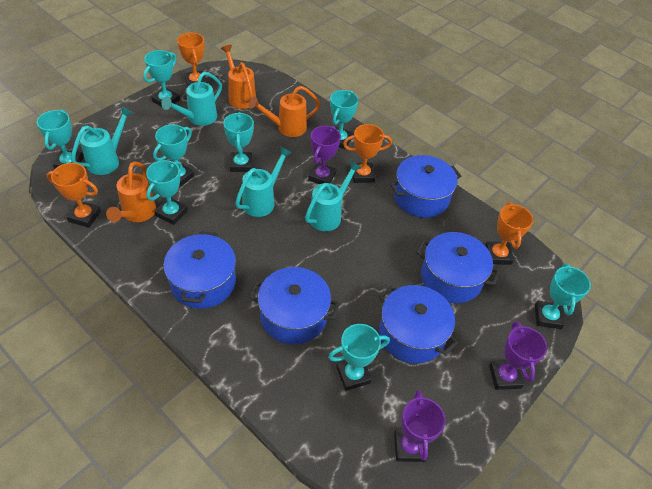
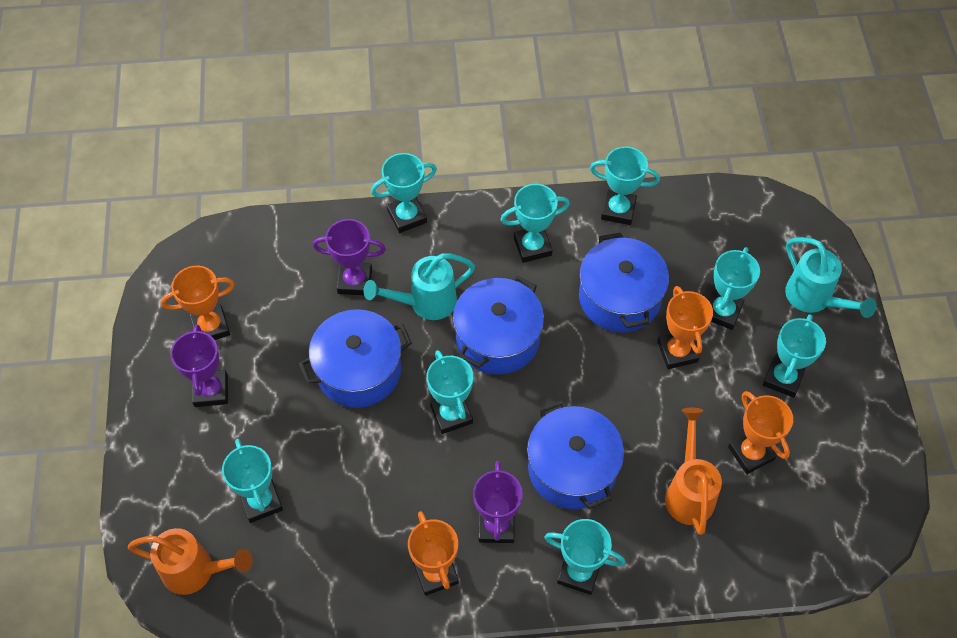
blue pot: 5 -> 4
orange watering can: 3 -> 2
turquoise watering can: 4 -> 2

